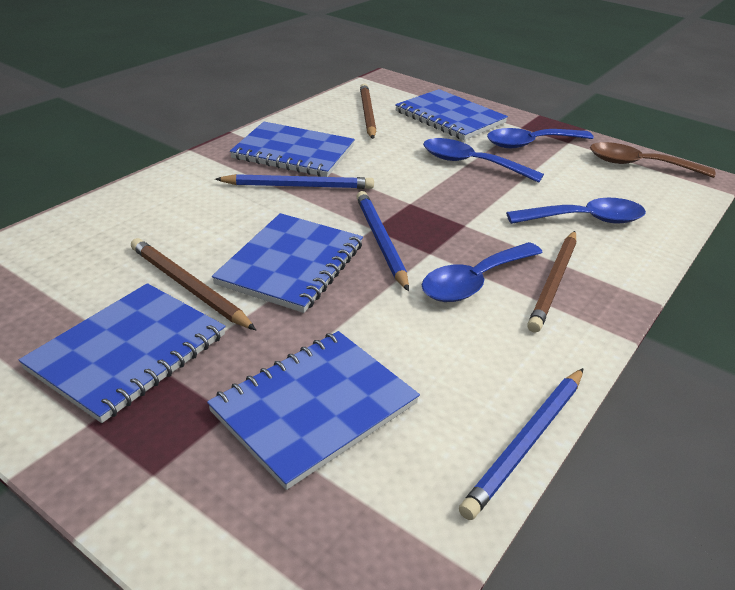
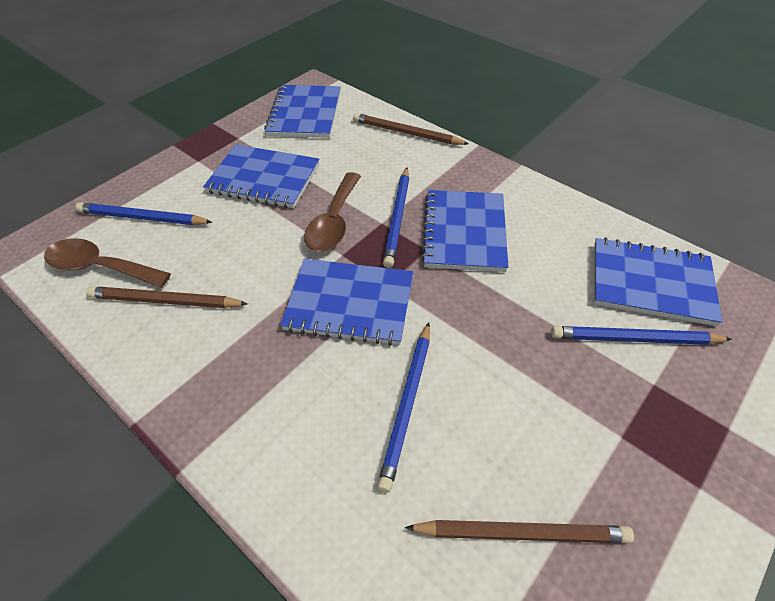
blue pencil: 3 -> 4
blue spoon: 4 -> 0
brown spoon: 1 -> 2

